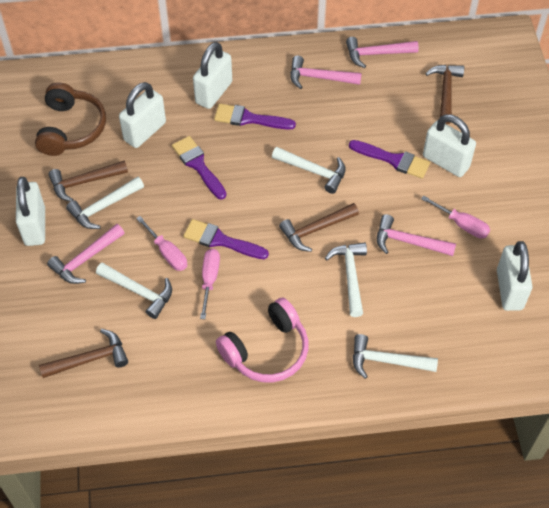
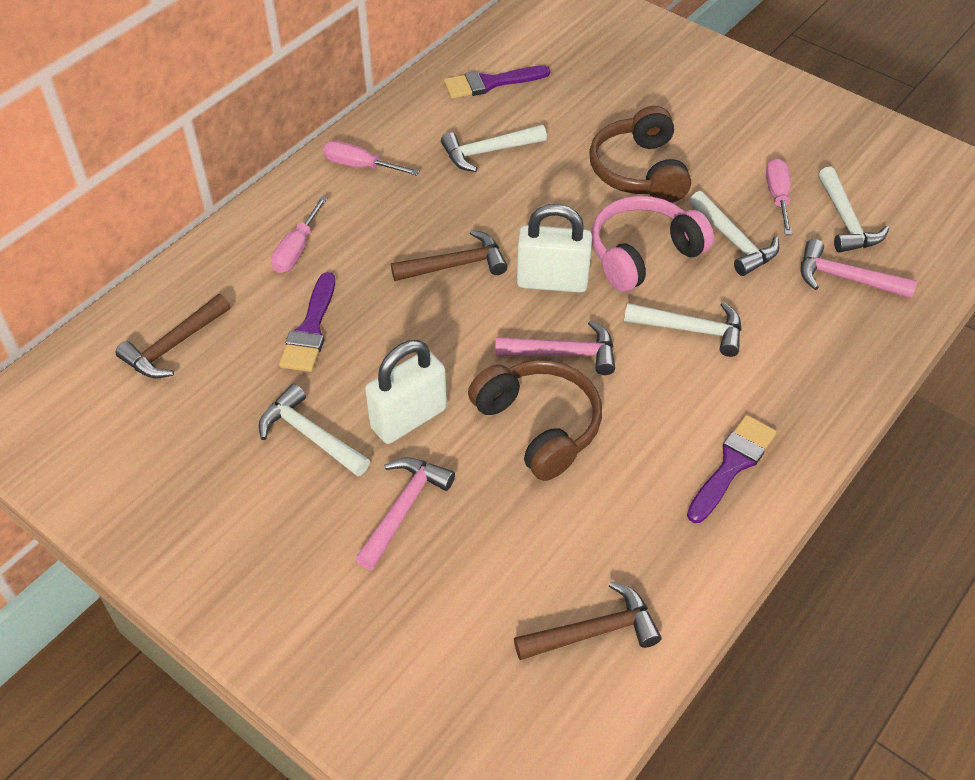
brown hammer: 4 -> 3
brown headphones: 1 -> 2
pink hammer: 4 -> 3
purple brush: 4 -> 3
white padlock: 5 -> 2

